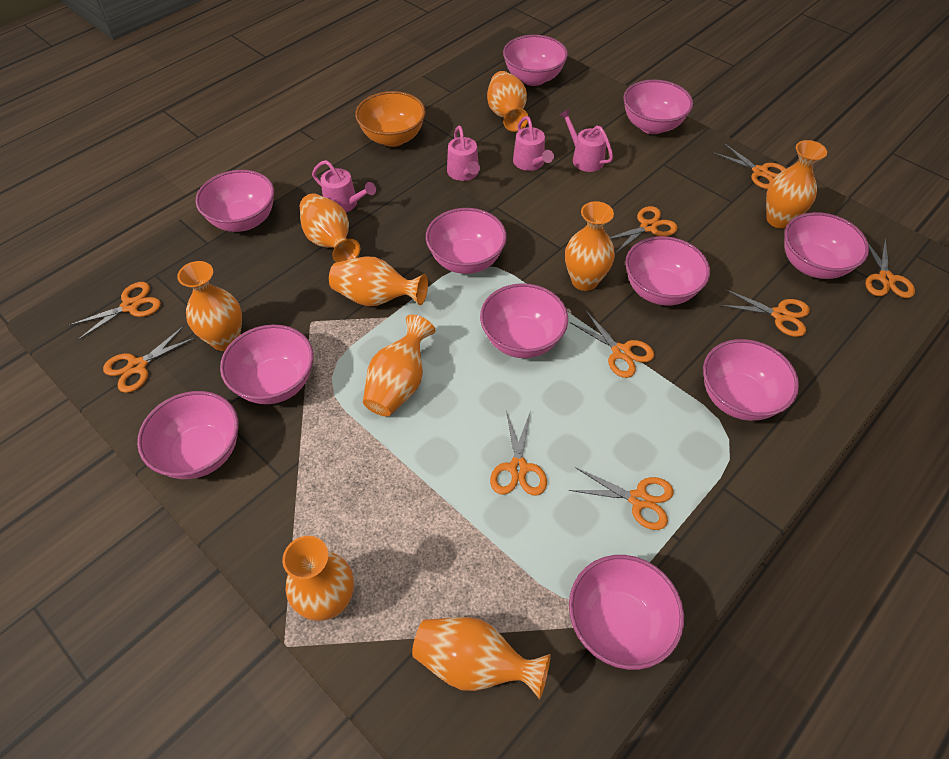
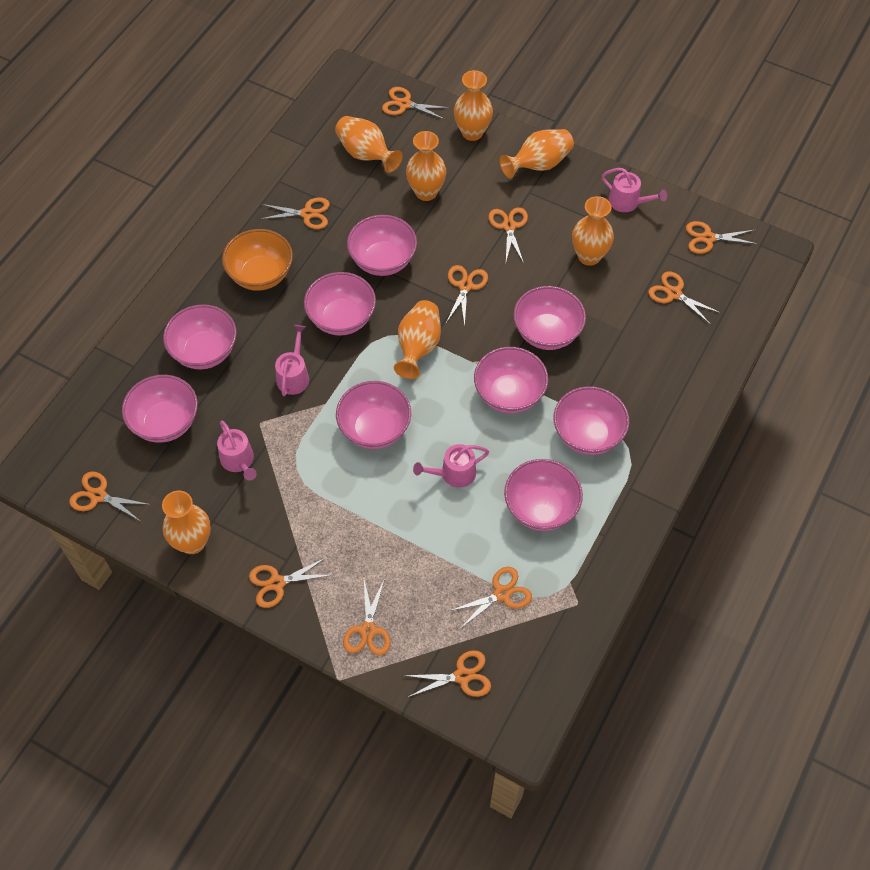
orange scissors: 9 -> 11
orange vase: 9 -> 7
pink bowl: 11 -> 9

